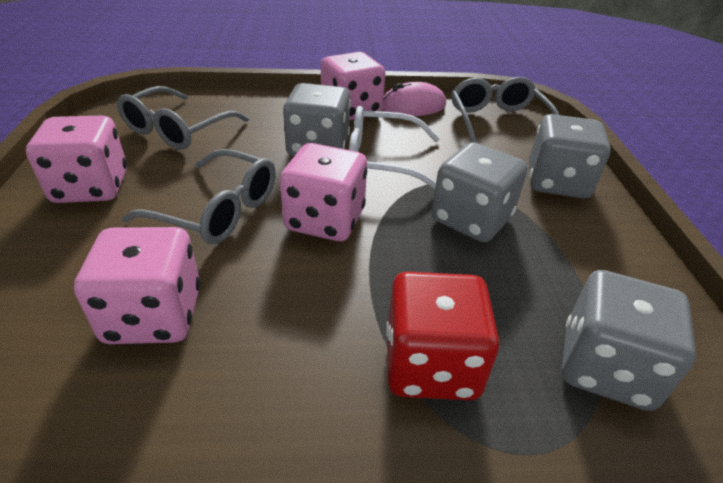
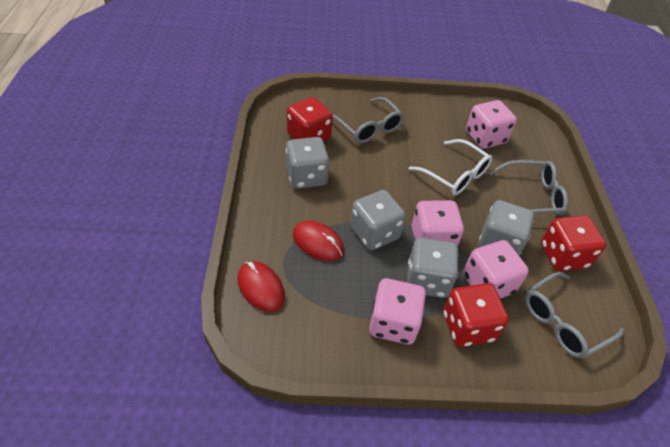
pink mouse: 1 -> 0
red dice: 1 -> 3
red mouse: 0 -> 2

